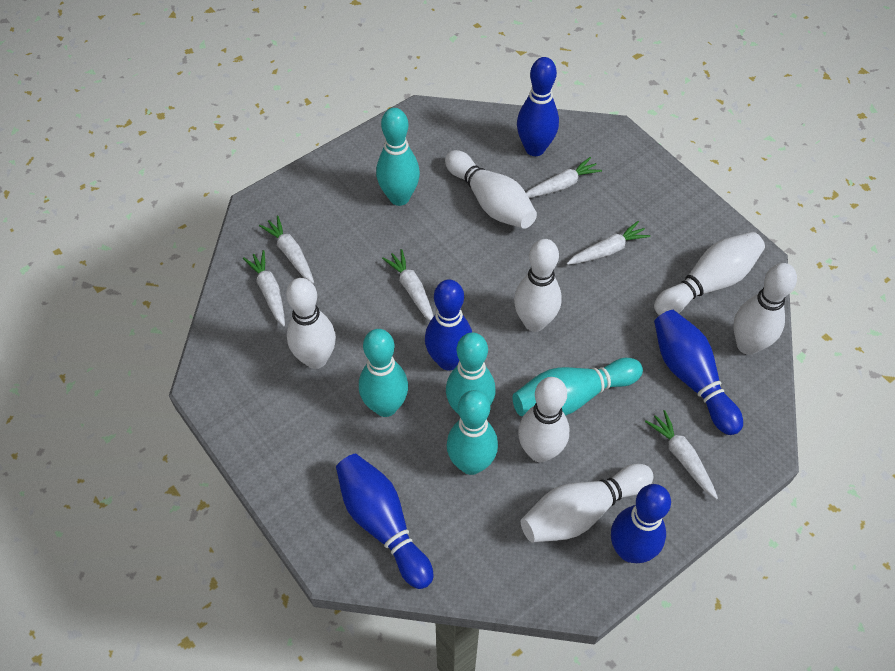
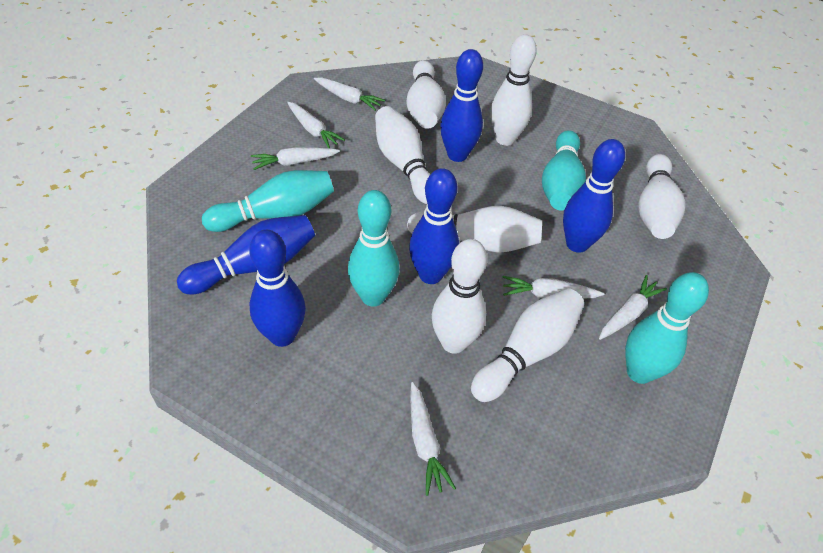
turquoise bowling pin: 5 -> 4

